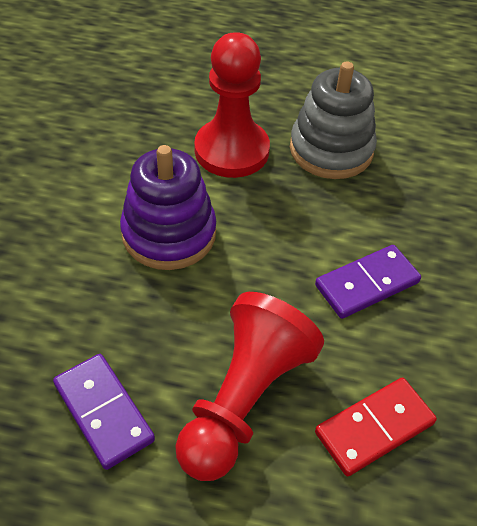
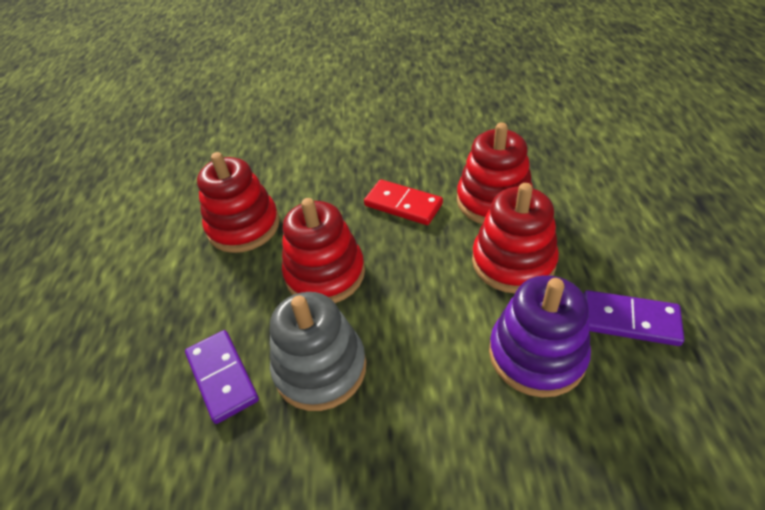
red pawn: 2 -> 0
red stacking toy: 0 -> 4

